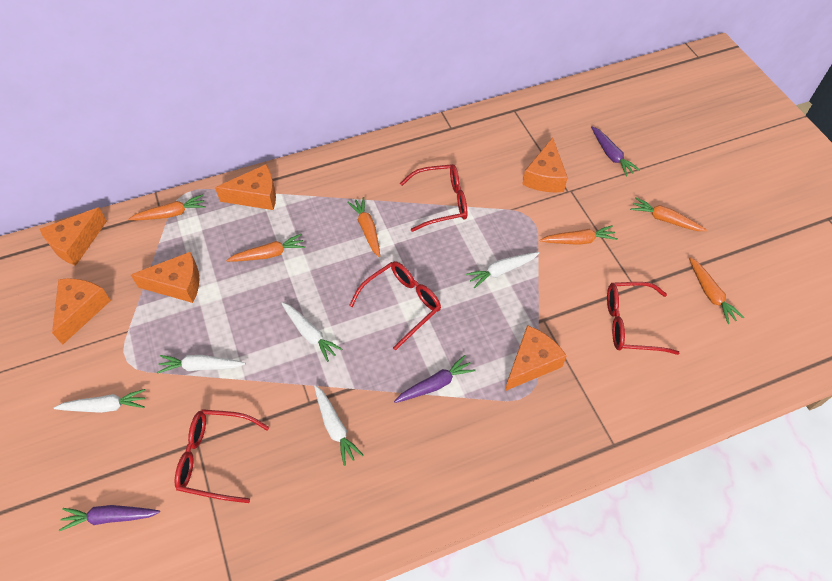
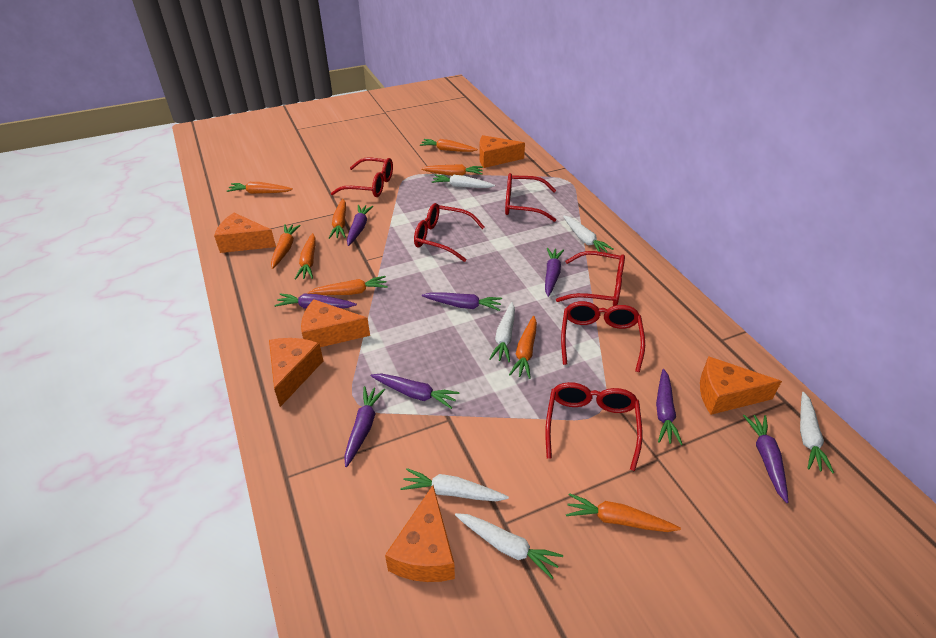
orange carrot: 6 -> 9
purple carrot: 3 -> 8
red glasses: 4 -> 6
white carrot: 5 -> 6

